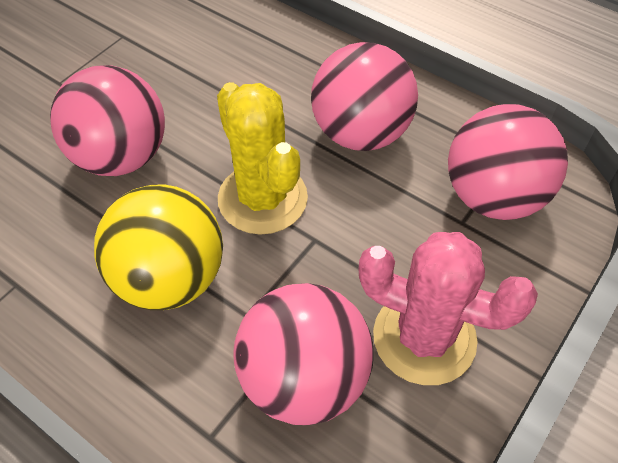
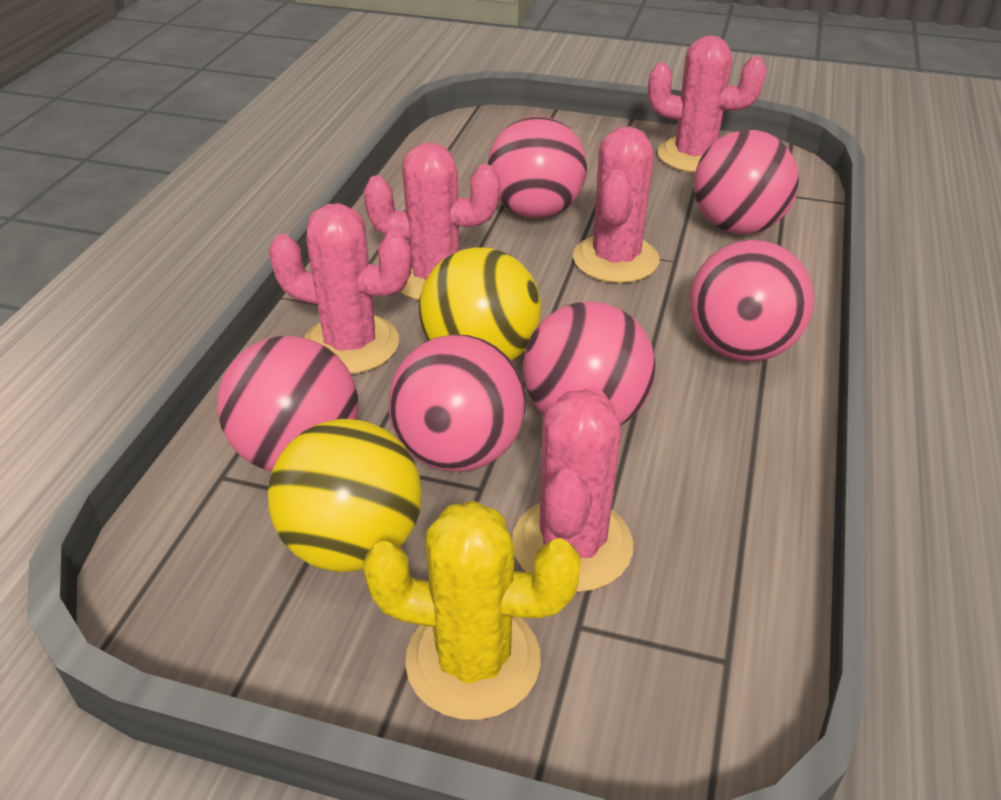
pink ball: 4 -> 6
pink cactus: 1 -> 5
yellow ball: 1 -> 2

